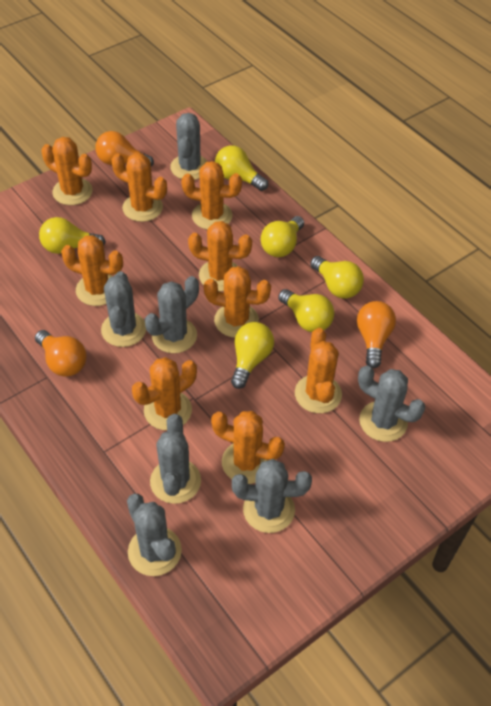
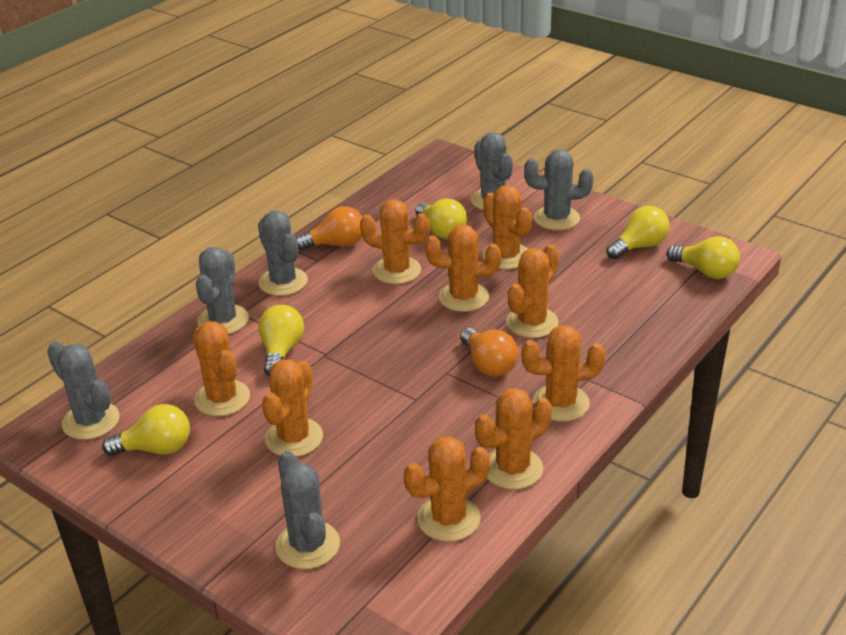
grey cactus: 7 -> 6
orange light bulb: 3 -> 2
yellow light bulb: 6 -> 5

